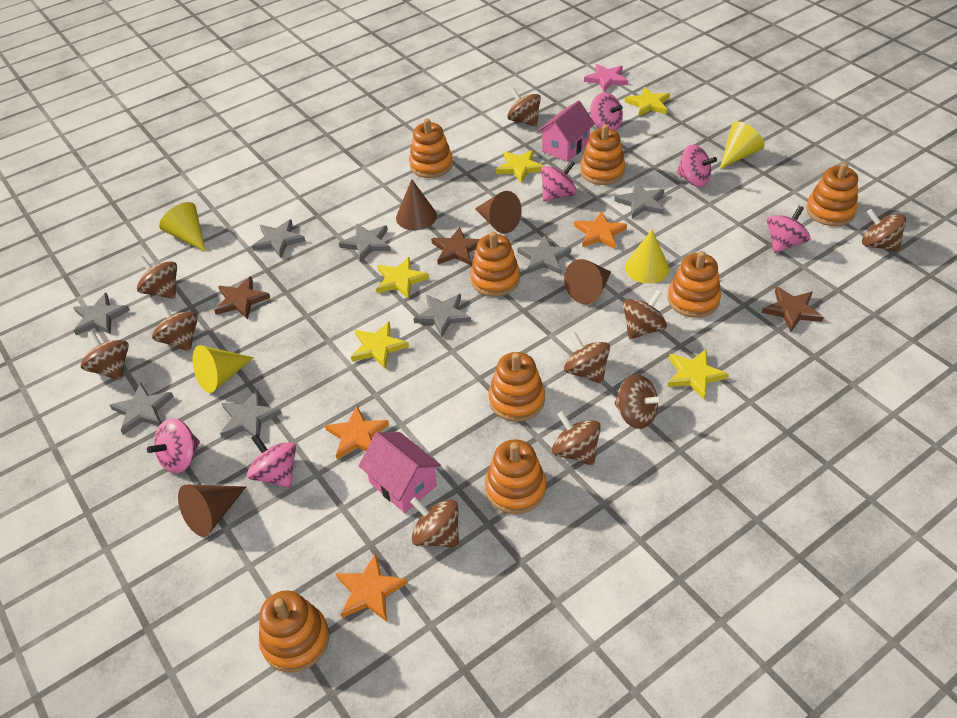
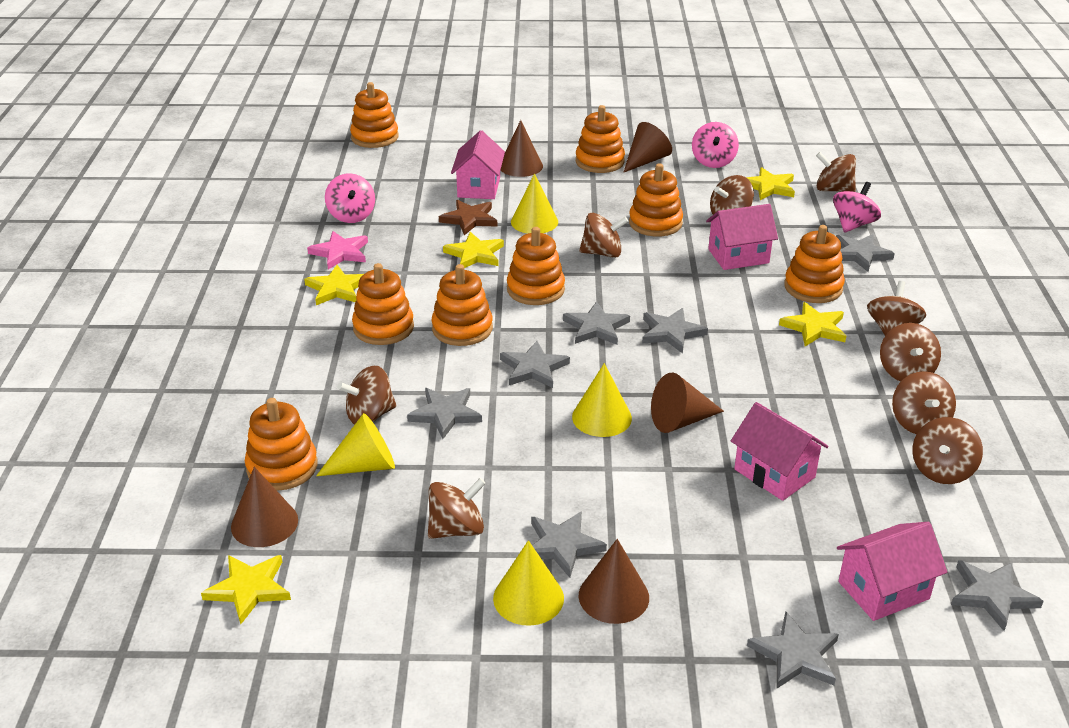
brown cone: 4 -> 5
brown spinning top: 10 -> 9
brown star: 3 -> 1
orange star: 3 -> 0
pink house: 2 -> 4
pink spinning top: 6 -> 3

